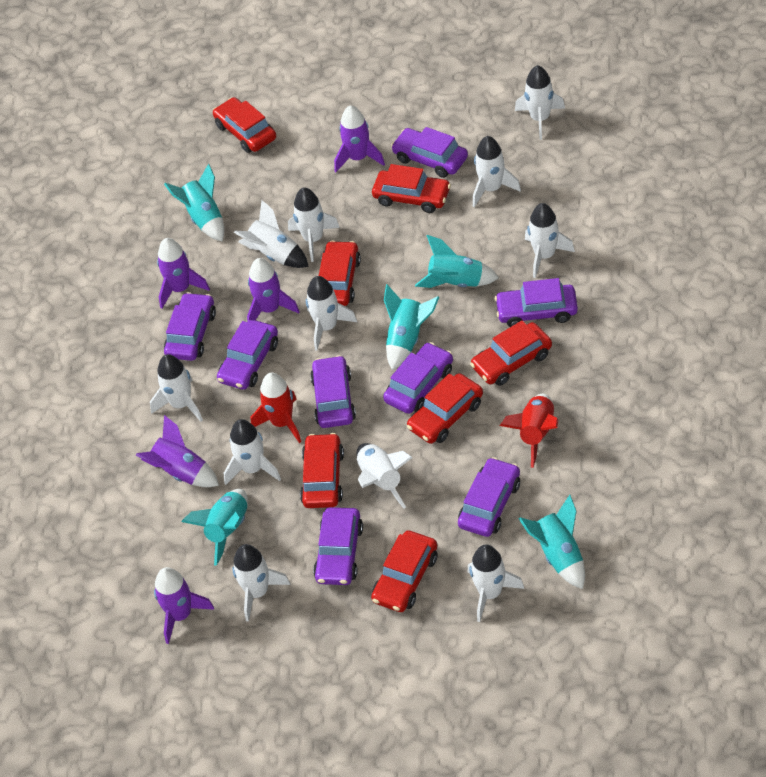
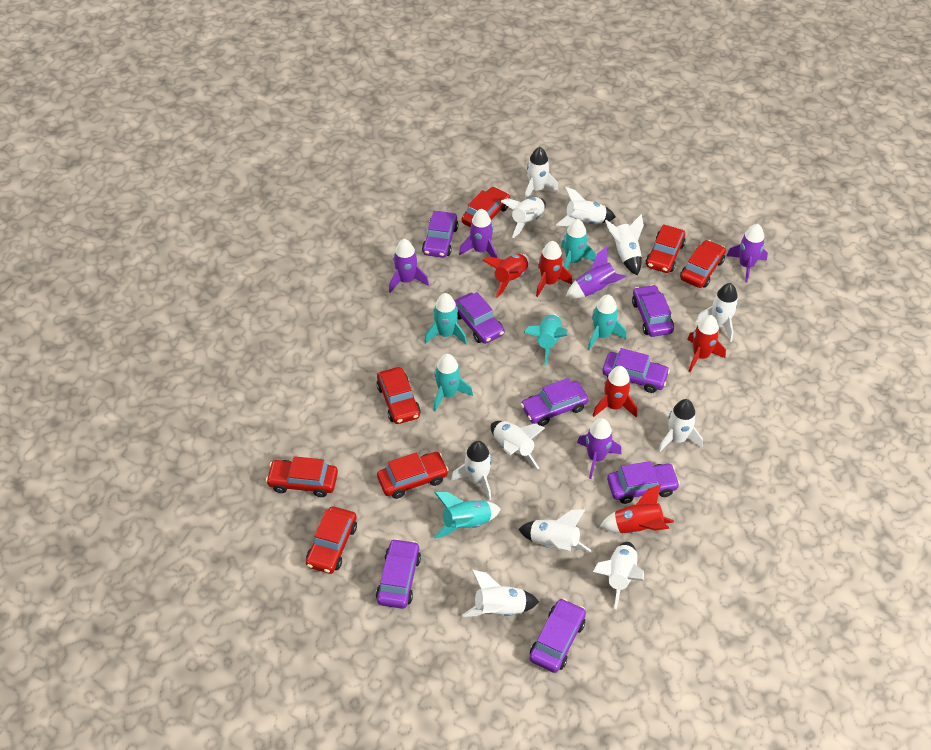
red rocket: 2 -> 5
turquoise rocket: 5 -> 6

